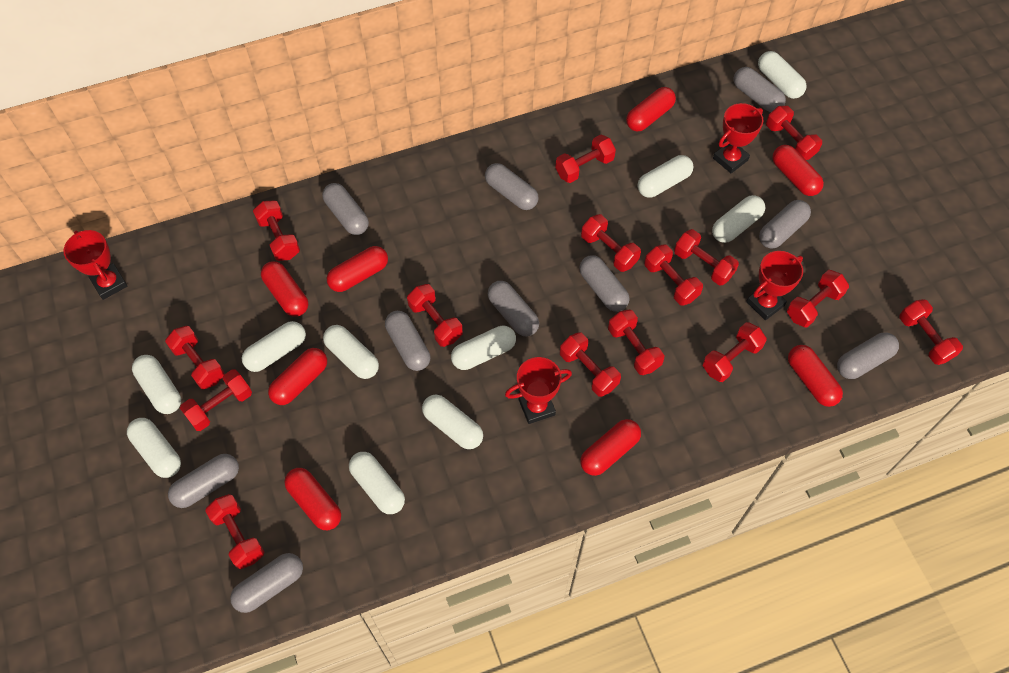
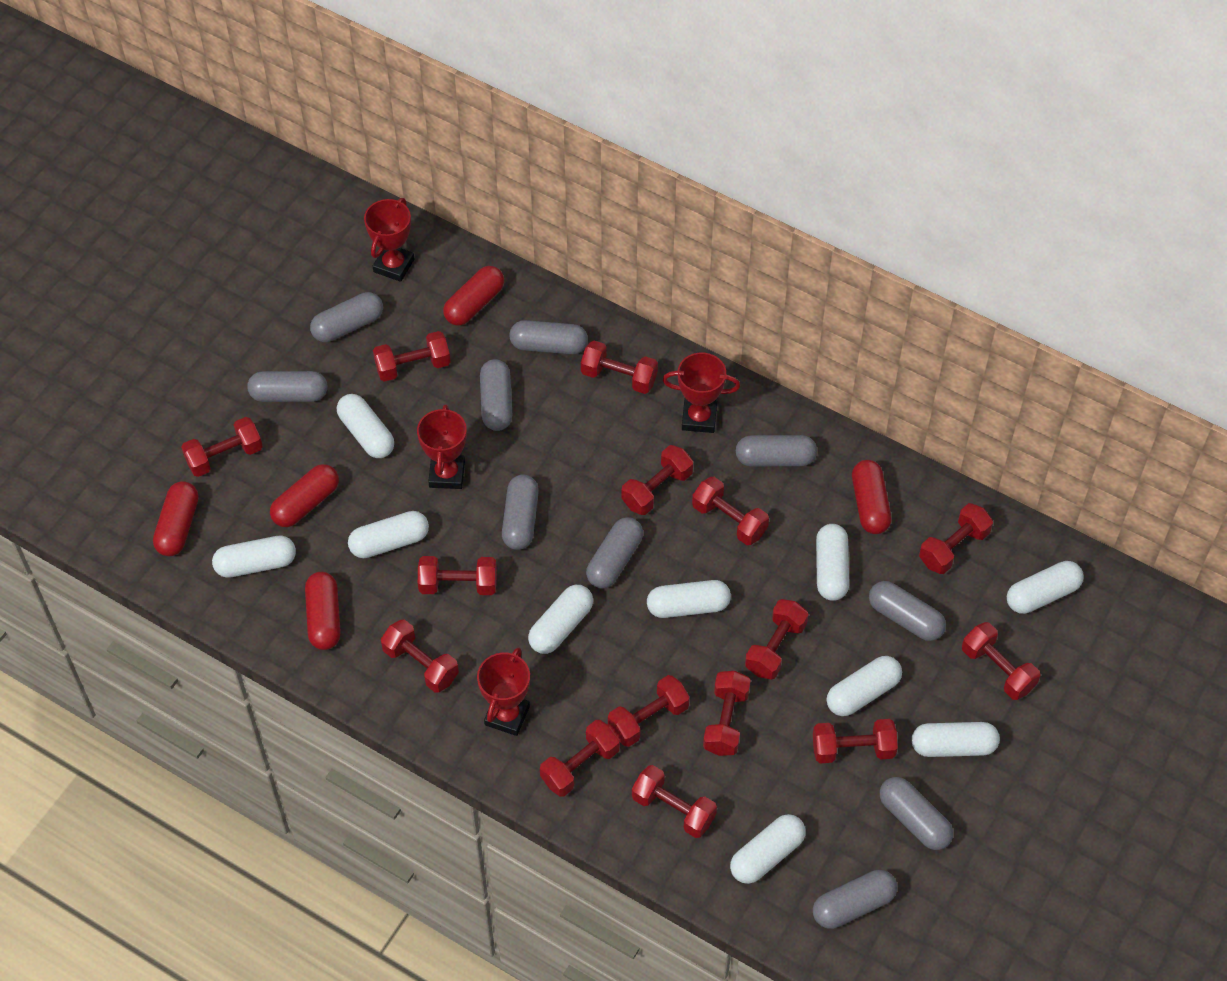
red capsule: 8 -> 5

